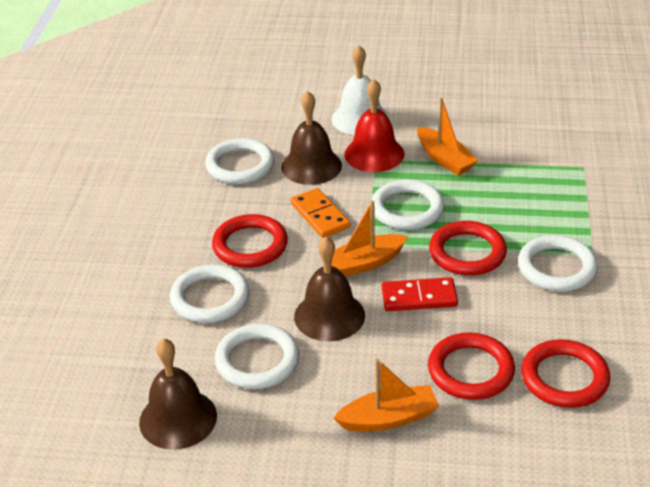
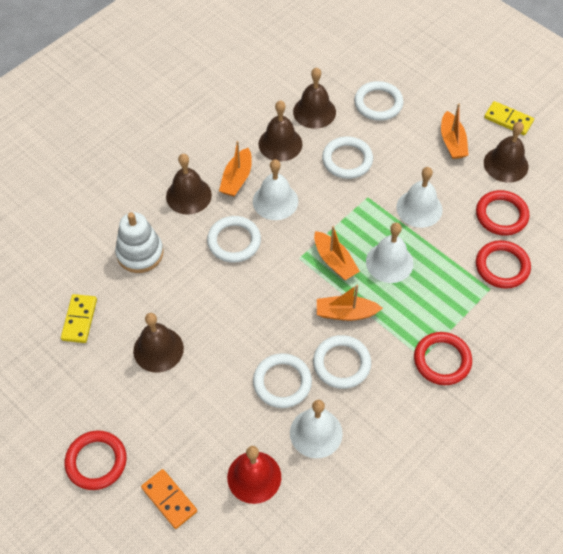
brown bell: 3 -> 5
orange boat: 3 -> 4
red domino: 1 -> 0
white bell: 1 -> 4
white stacking toy: 0 -> 1
yellow domino: 0 -> 2

